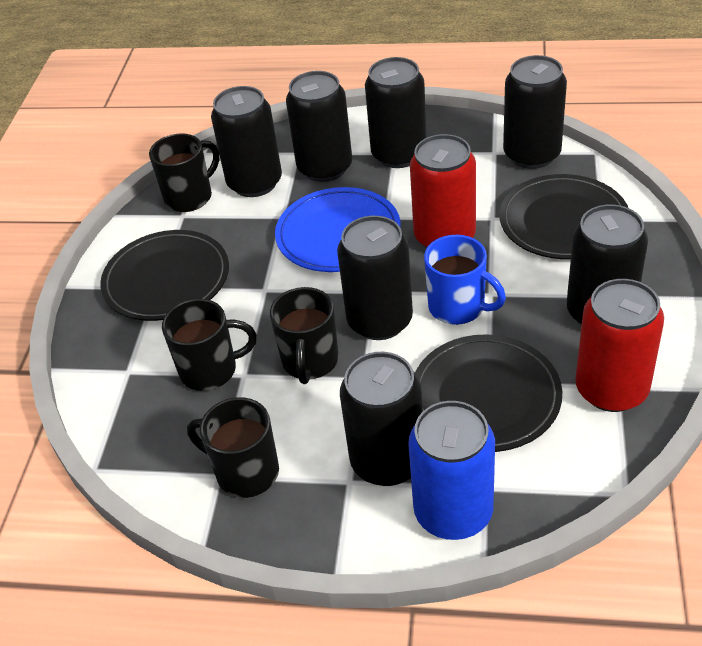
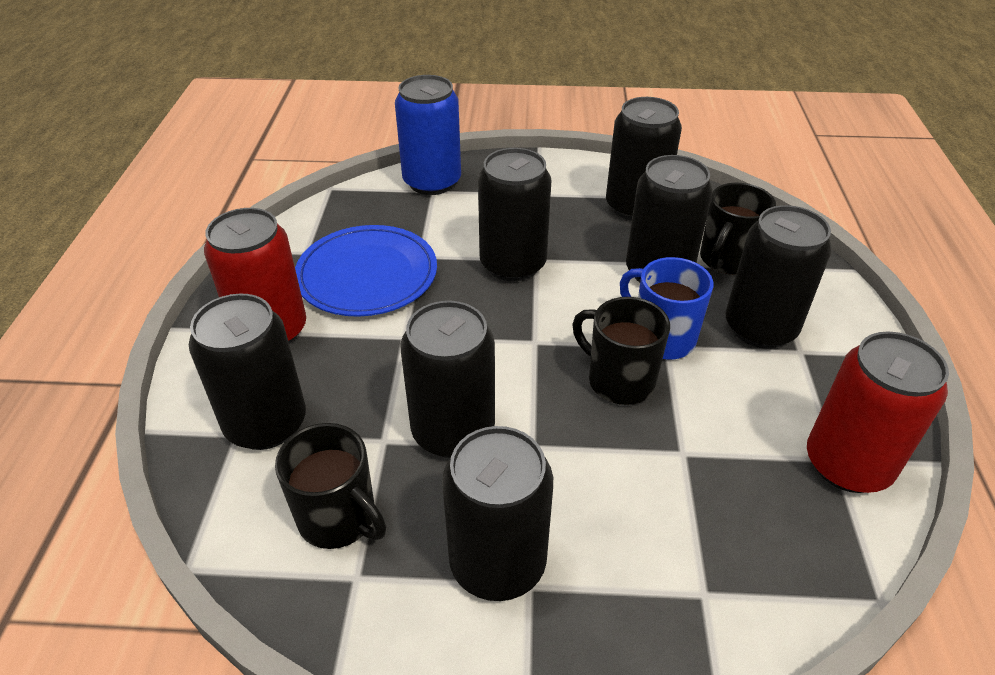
black mug: 4 -> 3
black plate: 3 -> 0

